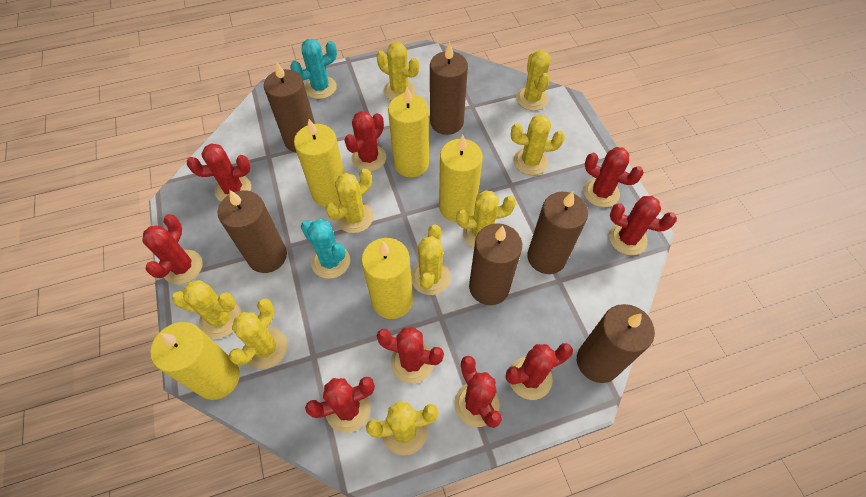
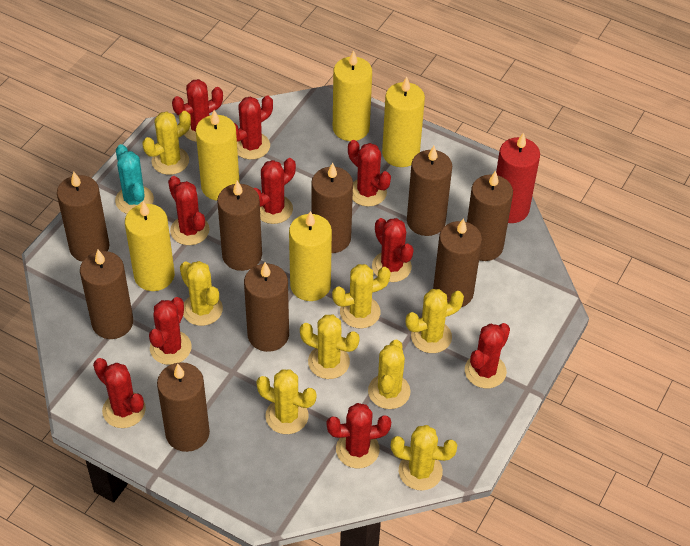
brown candle: 6 -> 9
red cactus: 9 -> 10
red candle: 0 -> 1
turquoise cactus: 2 -> 1
yellow cactus: 9 -> 8

